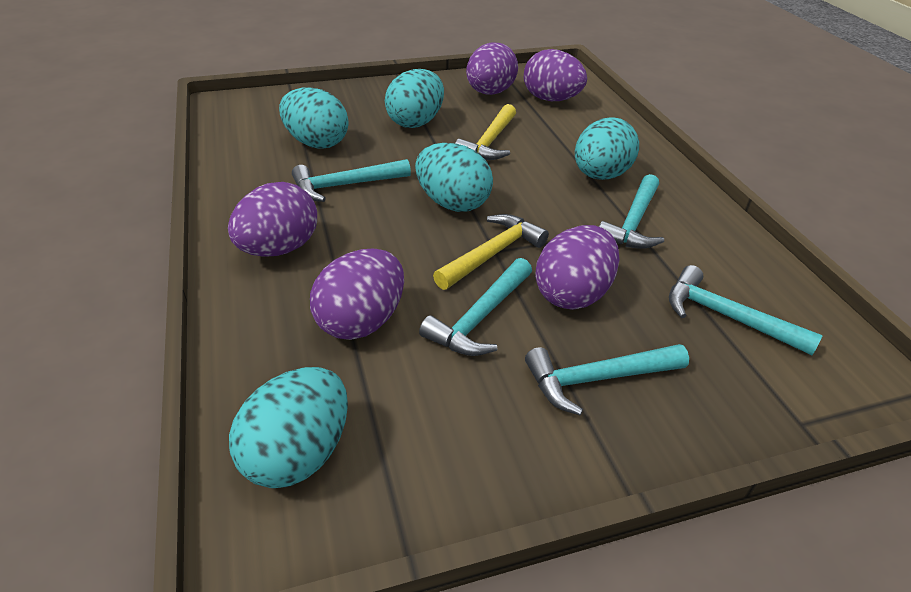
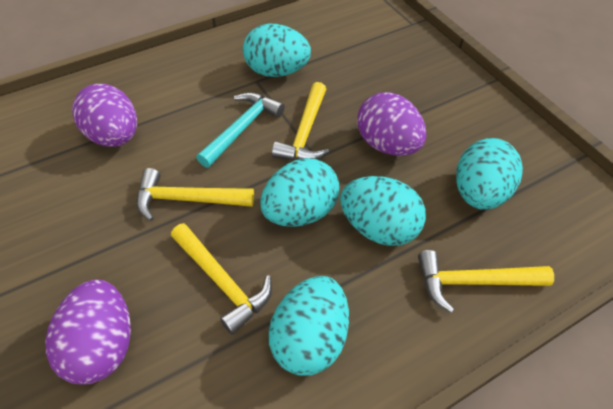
purple egg: 5 -> 3
turquoise hammer: 5 -> 1
yellow hammer: 2 -> 4

